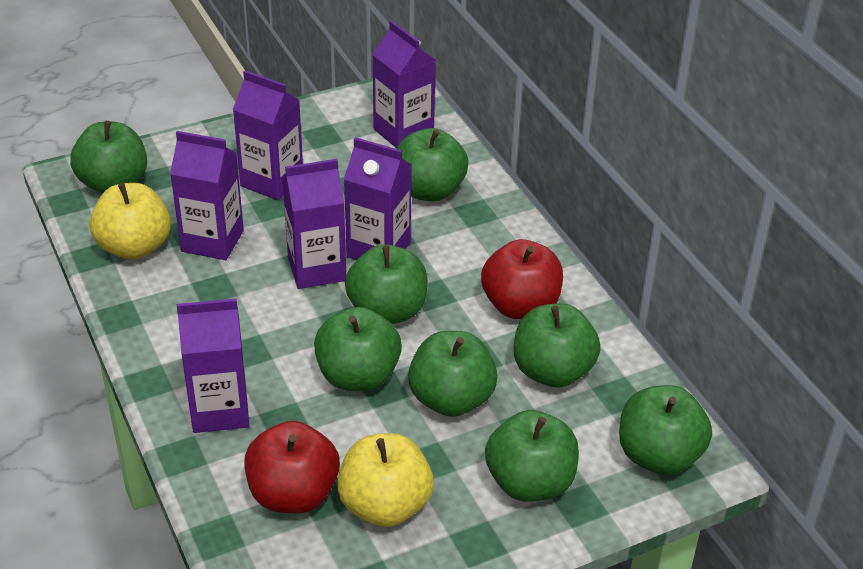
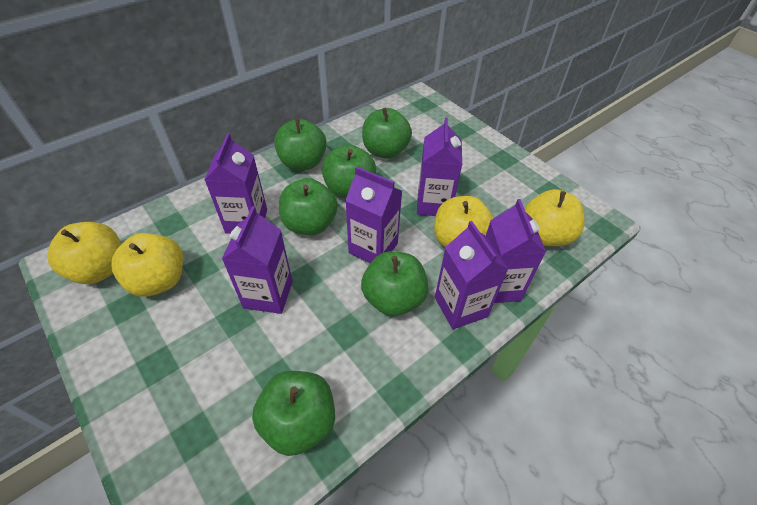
green apple: 8 -> 6
red apple: 2 -> 0
yellow apple: 2 -> 4

